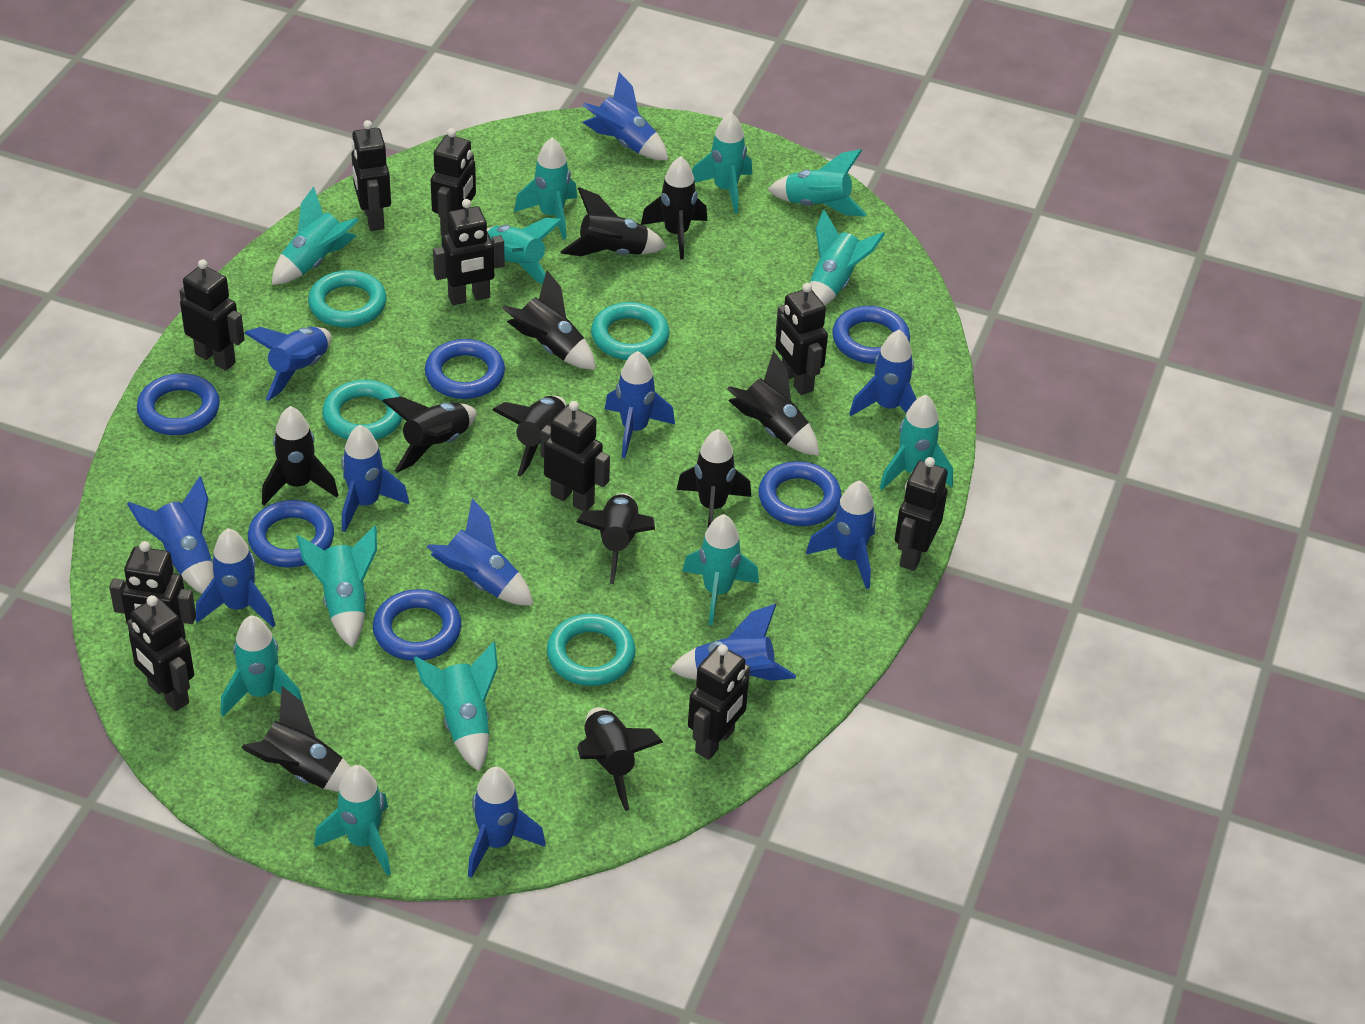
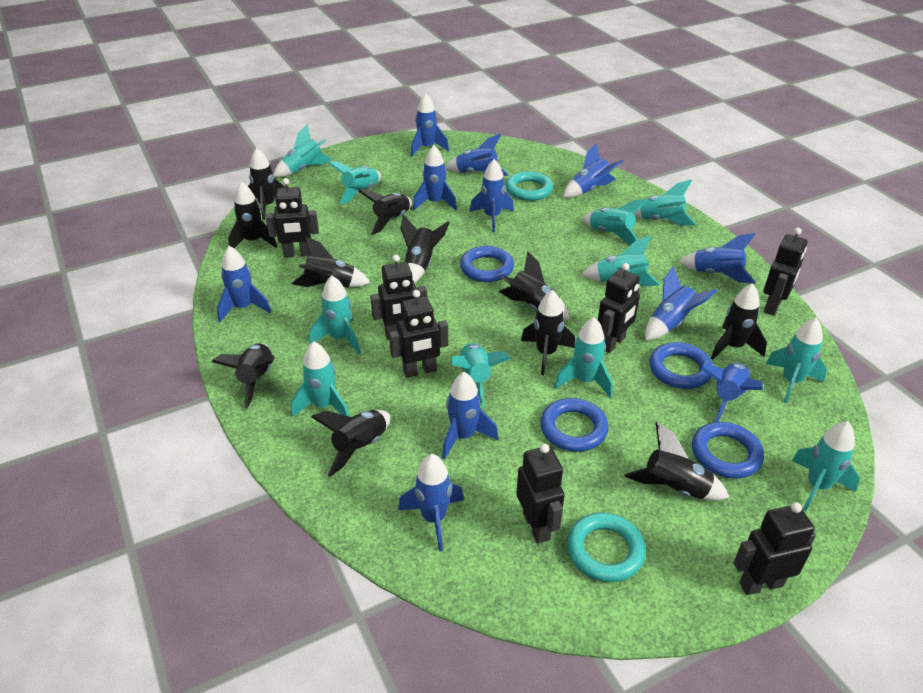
black robot: 10 -> 7
blue ring: 6 -> 4
turquoise ring: 4 -> 2
turquoise rocket: 12 -> 11

